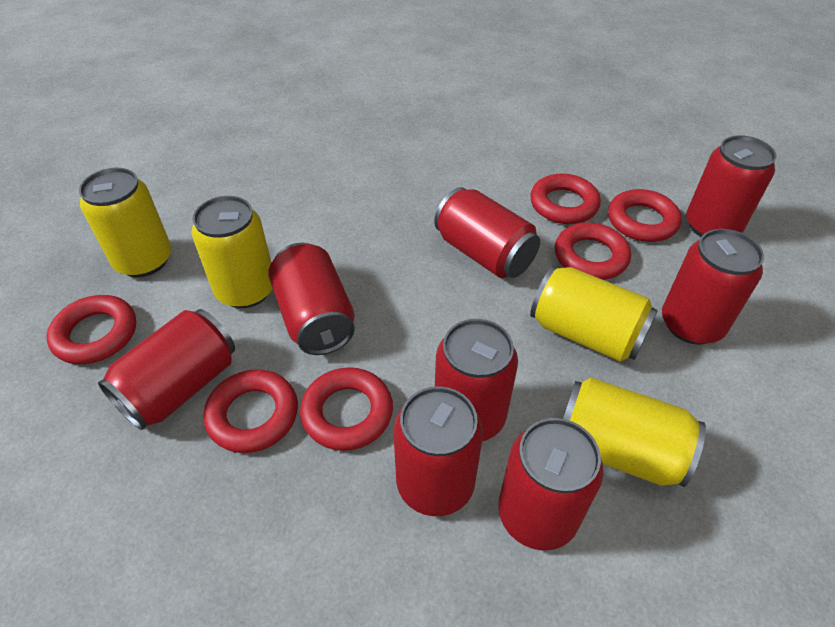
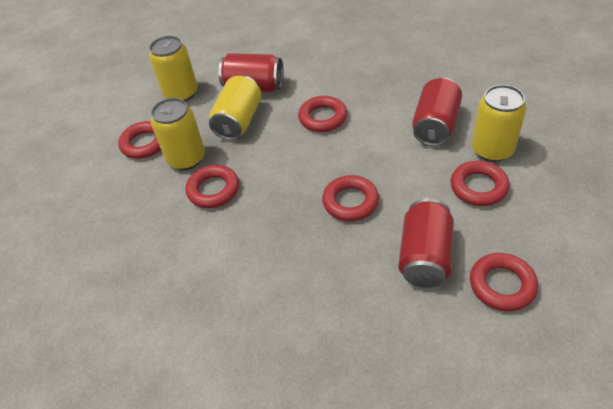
red can: 8 -> 3

